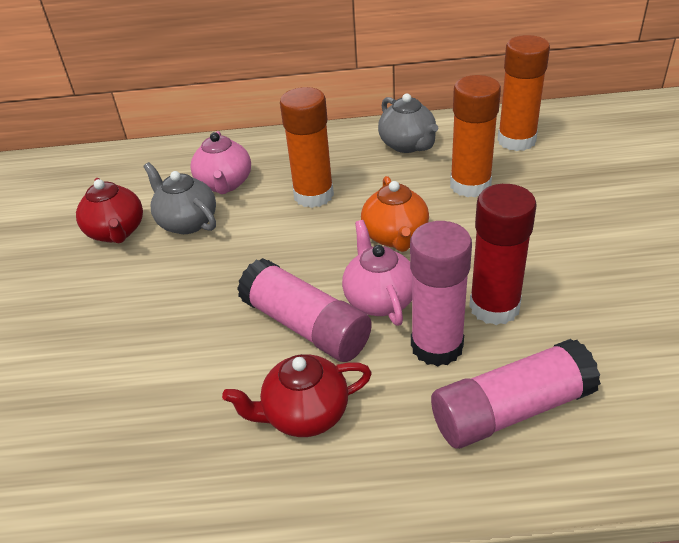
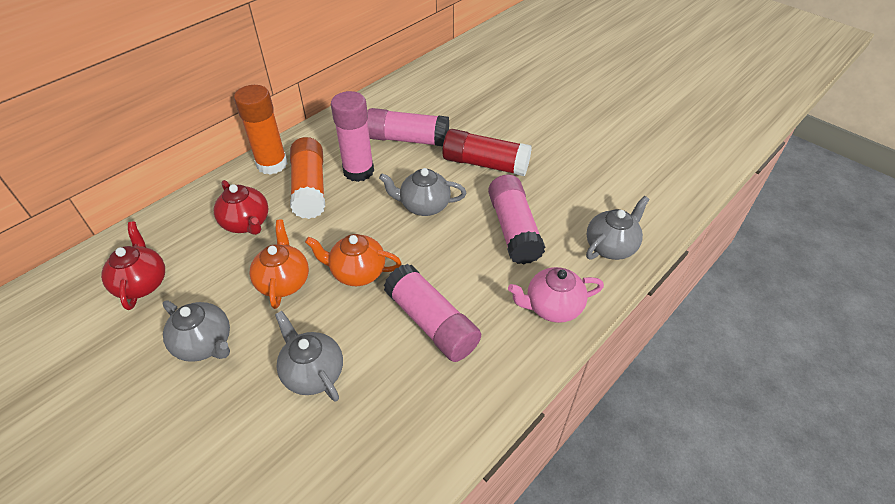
grey teapot: 2 -> 4
orange glue stick: 3 -> 2
orange teapot: 1 -> 2
pink glue stick: 3 -> 4
pink teapot: 2 -> 1

